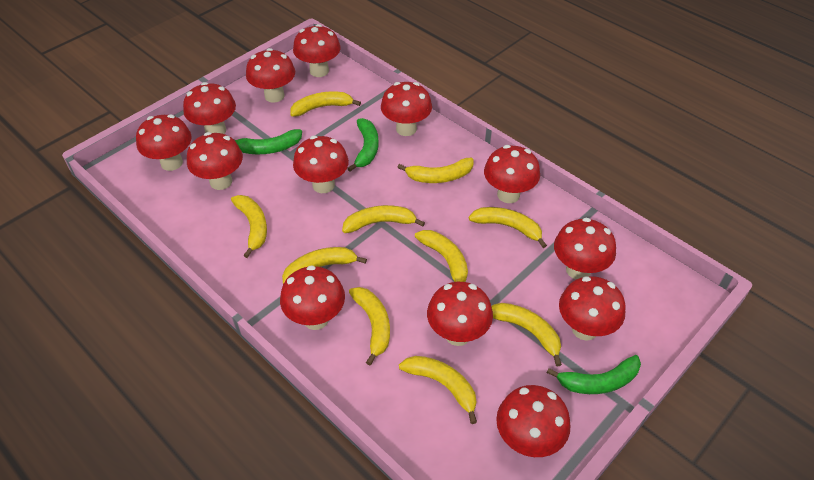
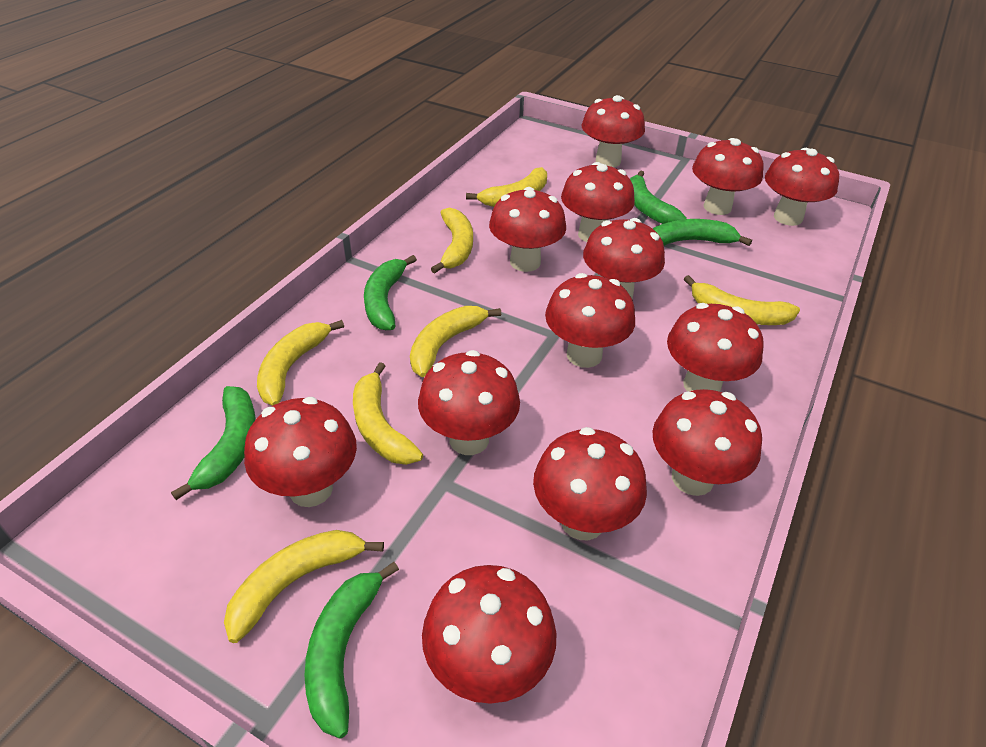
green banana: 3 -> 5
yellow banana: 10 -> 7

